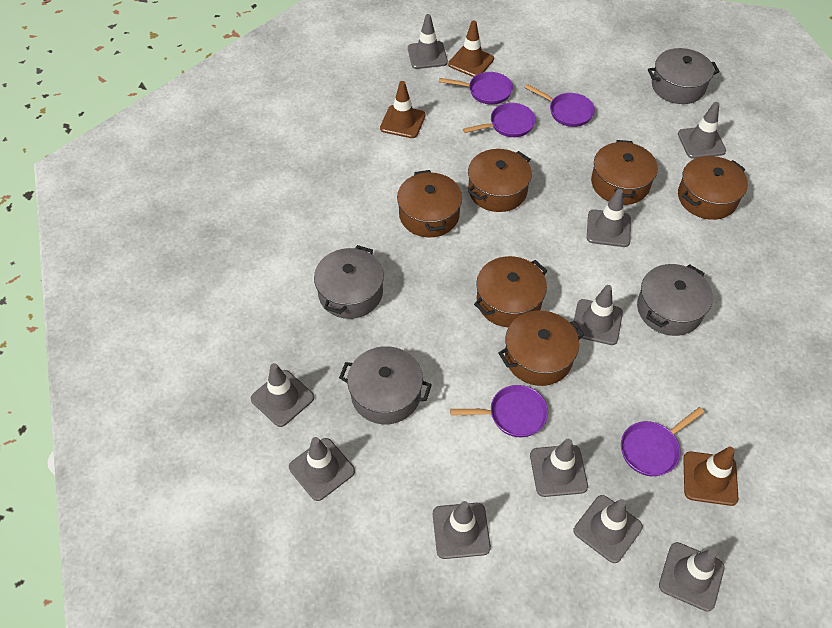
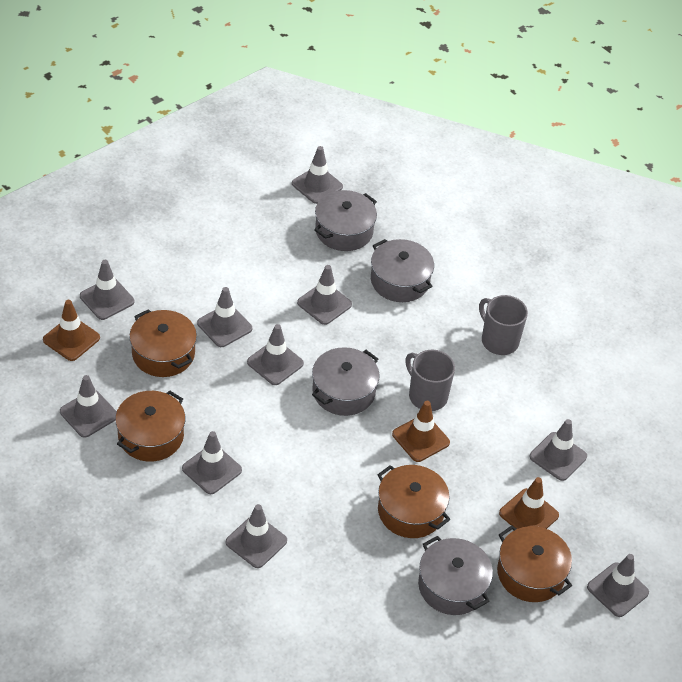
brown pot: 6 -> 4
grey mug: 0 -> 2
purple pan: 5 -> 0

